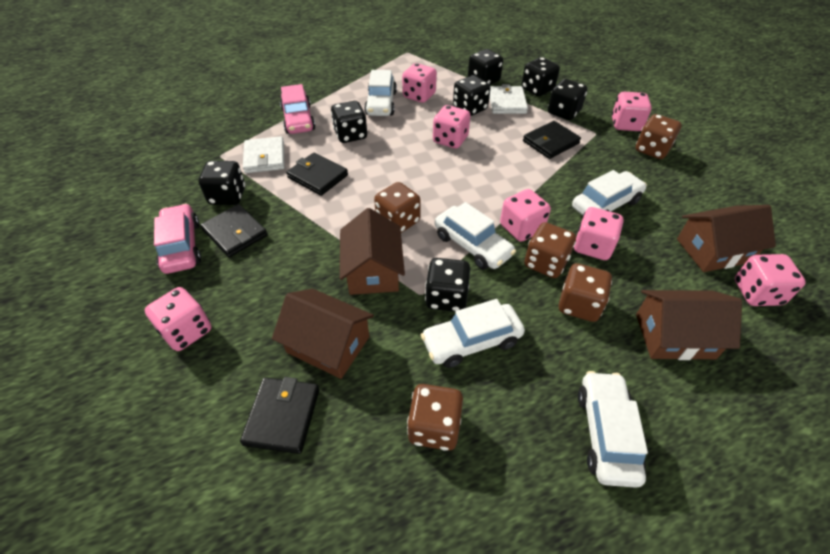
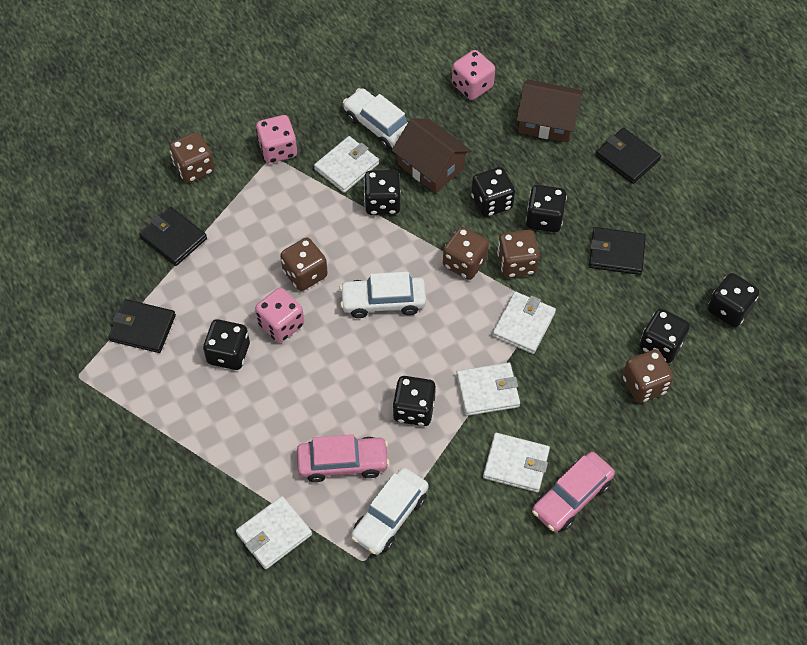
brown house: 4 -> 2
pink dice: 7 -> 3
white car: 5 -> 3
white wallet: 2 -> 5

